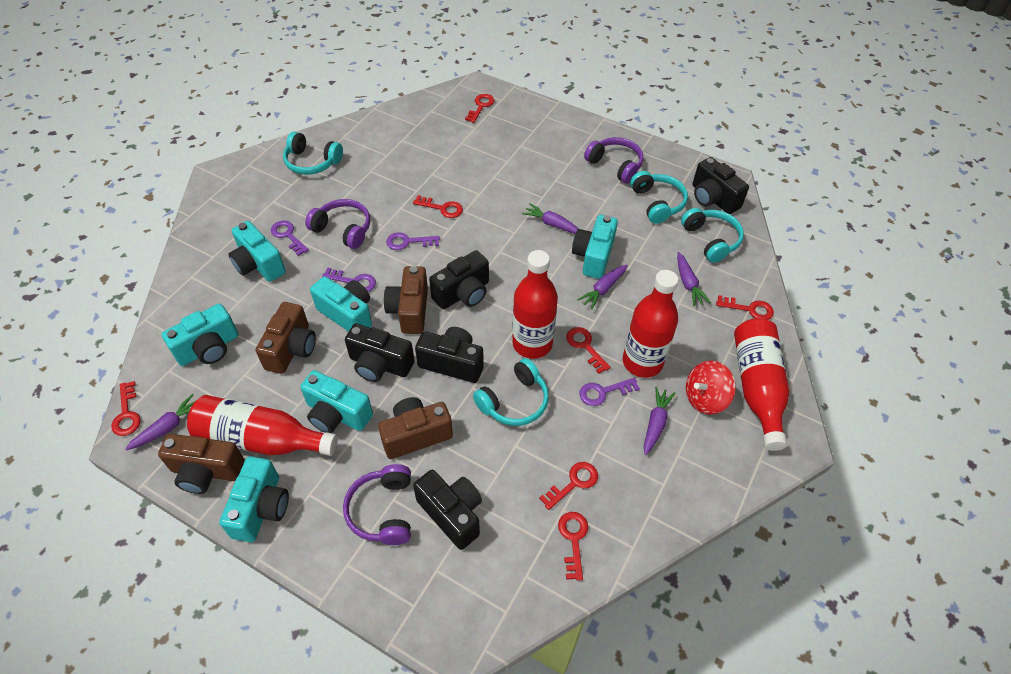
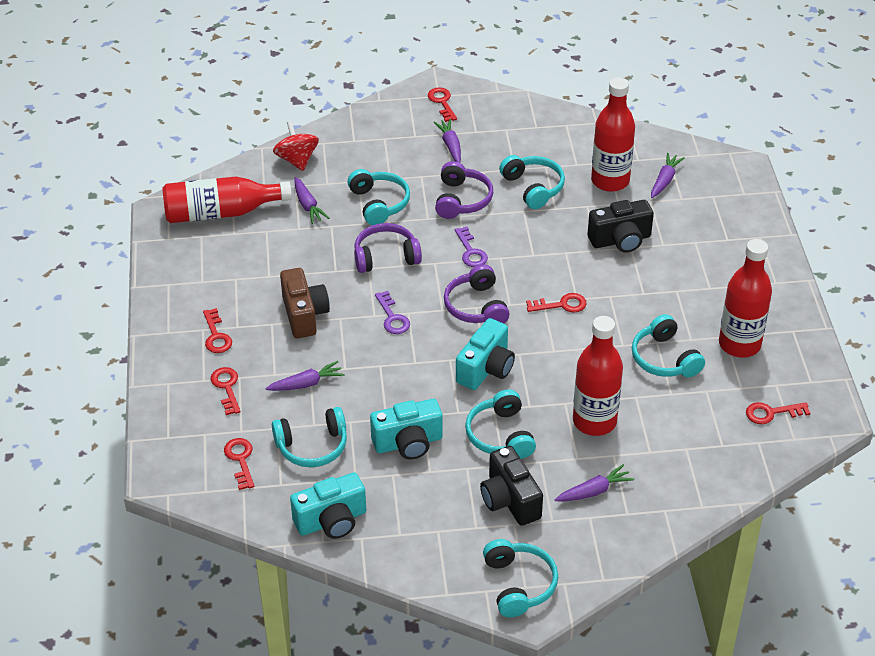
black camera: 5 -> 2
brown camera: 4 -> 1
purple key: 4 -> 2
red key: 7 -> 6
turquoise camera: 6 -> 3
turquoise headphones: 4 -> 6

